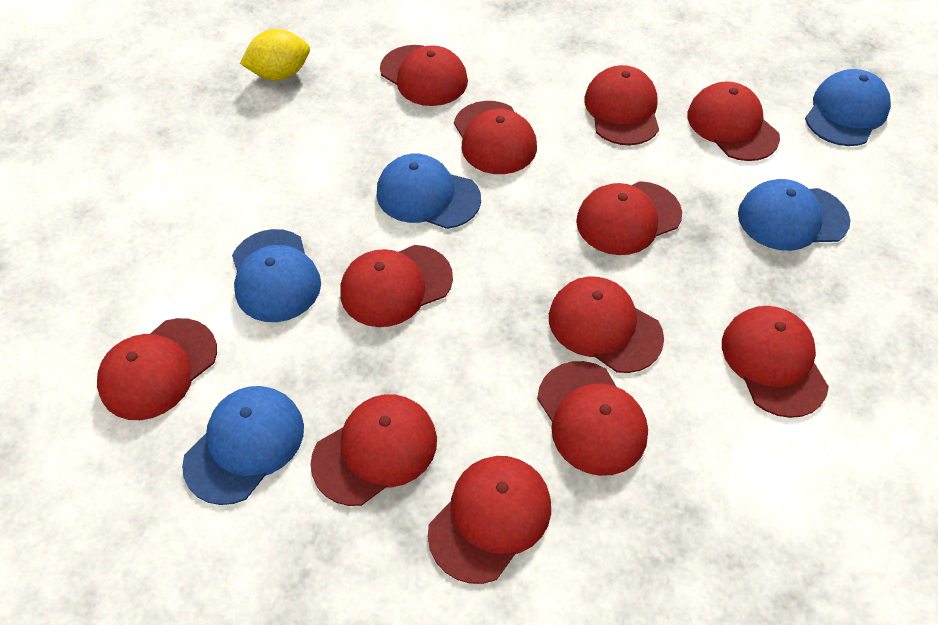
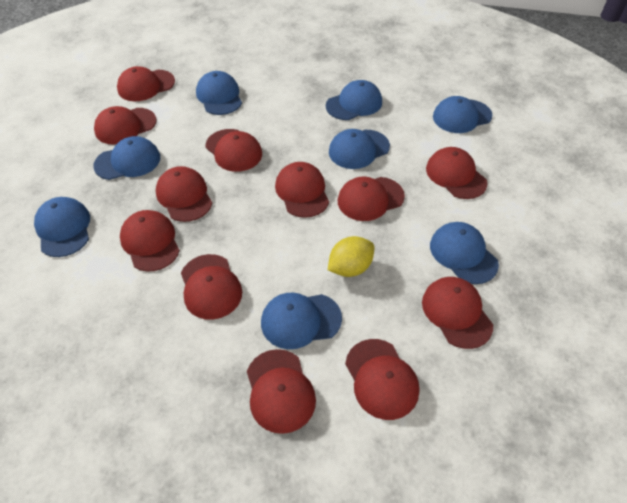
blue cap: 5 -> 8

